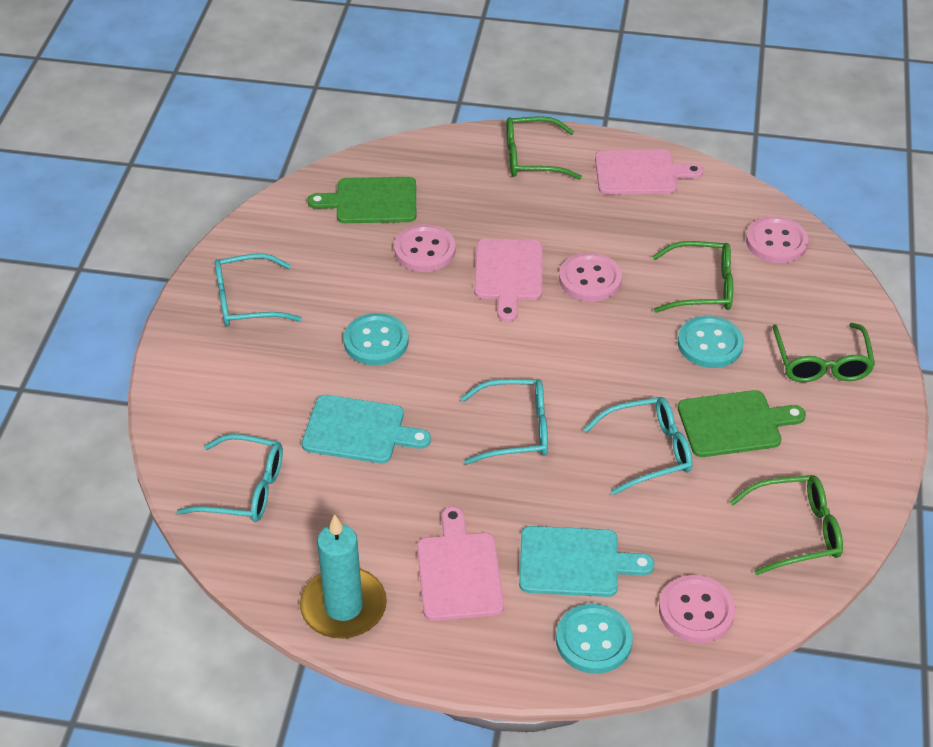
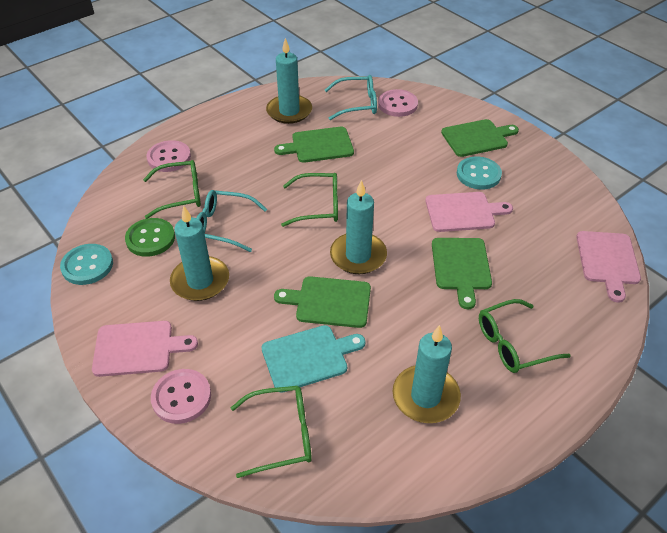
green button: 0 -> 1
green cutting board: 2 -> 4
pink button: 4 -> 3
turquoise button: 3 -> 2
turquoise candle: 1 -> 4
turquoise cutting board: 2 -> 1
turquoise glasses: 4 -> 2

